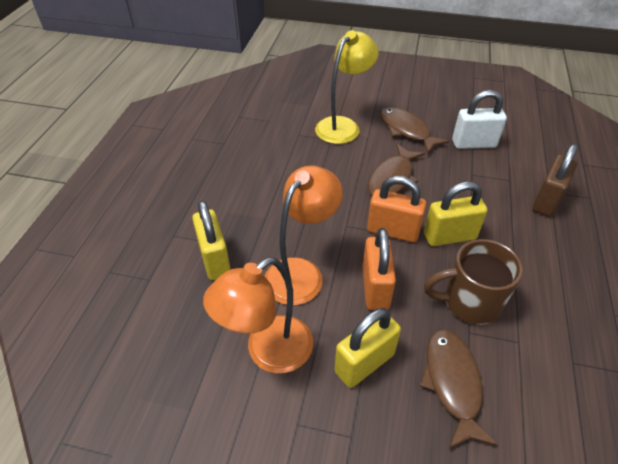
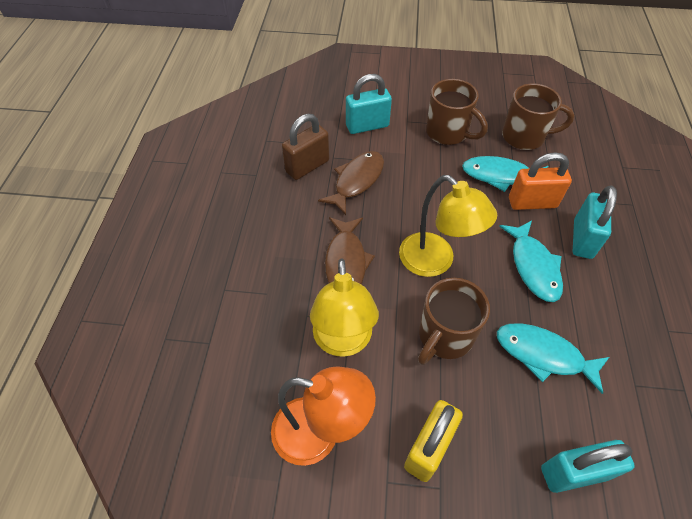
brown fish: 3 -> 2
brown mug: 1 -> 3
orange lamp: 2 -> 1
orange padlock: 2 -> 1
turquoise fish: 0 -> 3
turquoise padlock: 0 -> 3
white padlock: 1 -> 0
yellow lamp: 1 -> 2
yellow padlock: 3 -> 1

